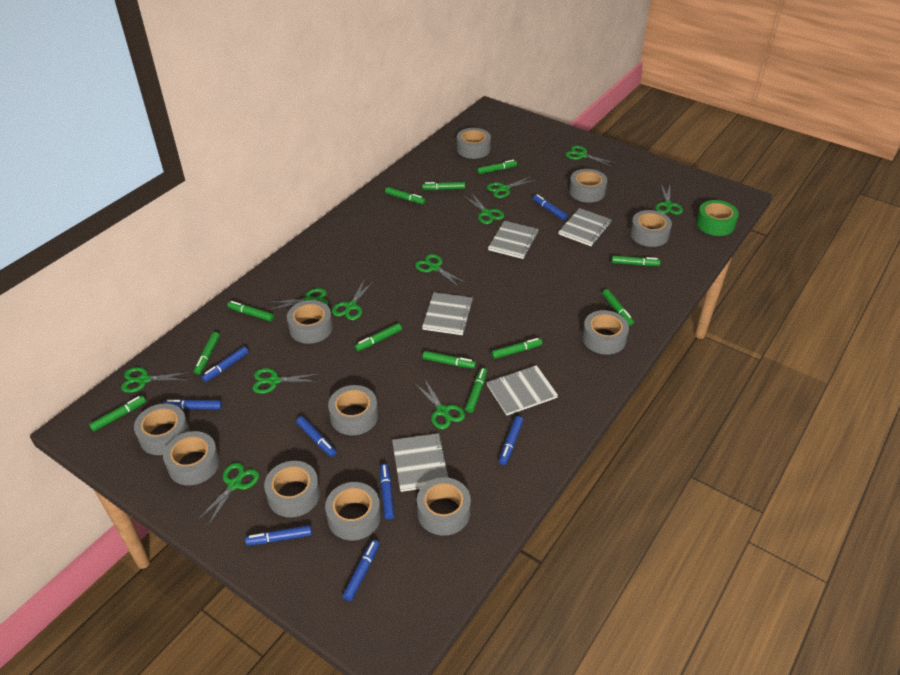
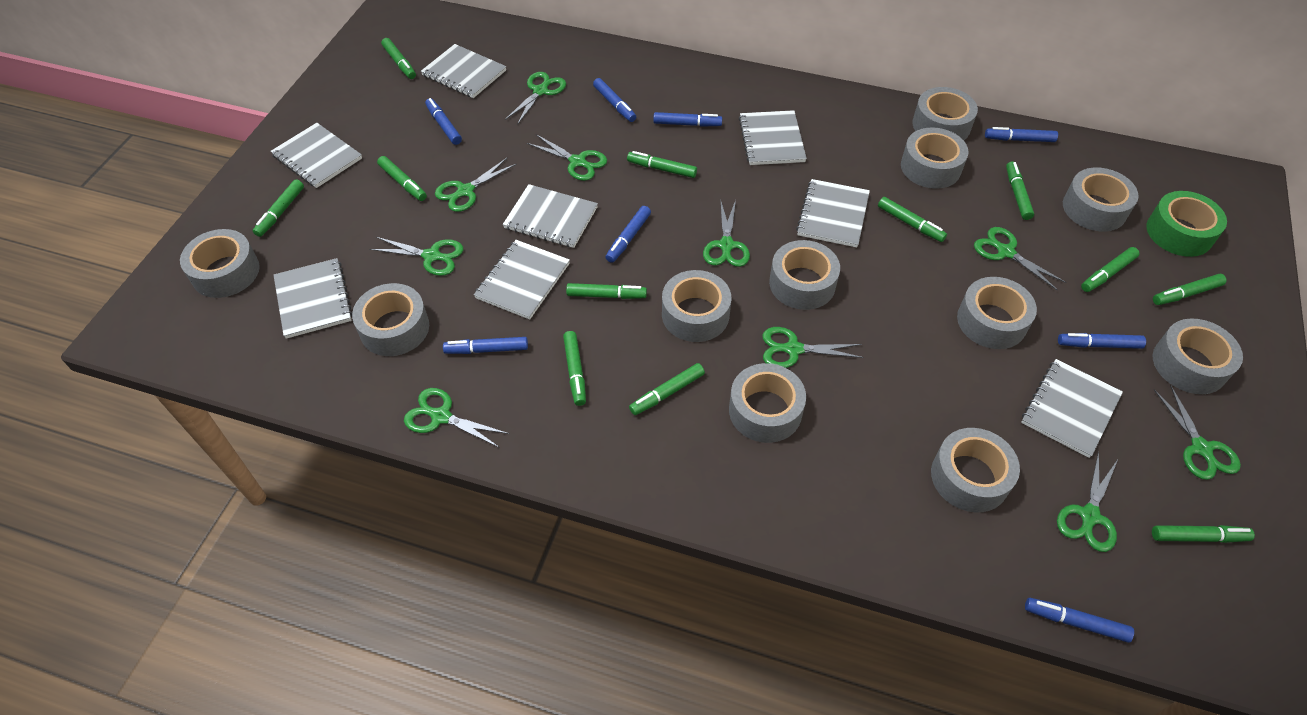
green scissors: 11 -> 10
grey notebook: 5 -> 8

